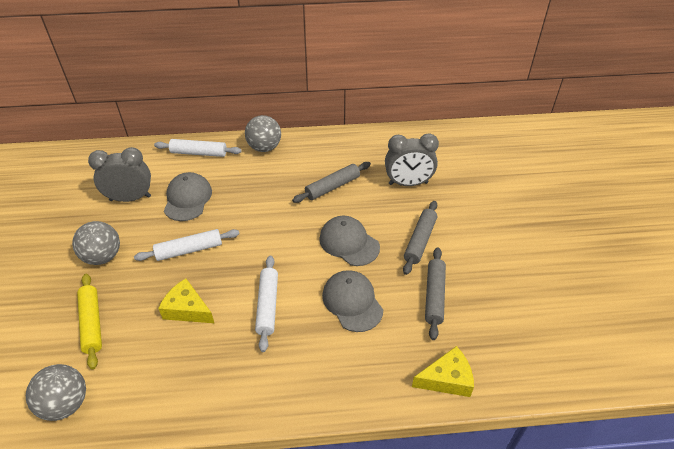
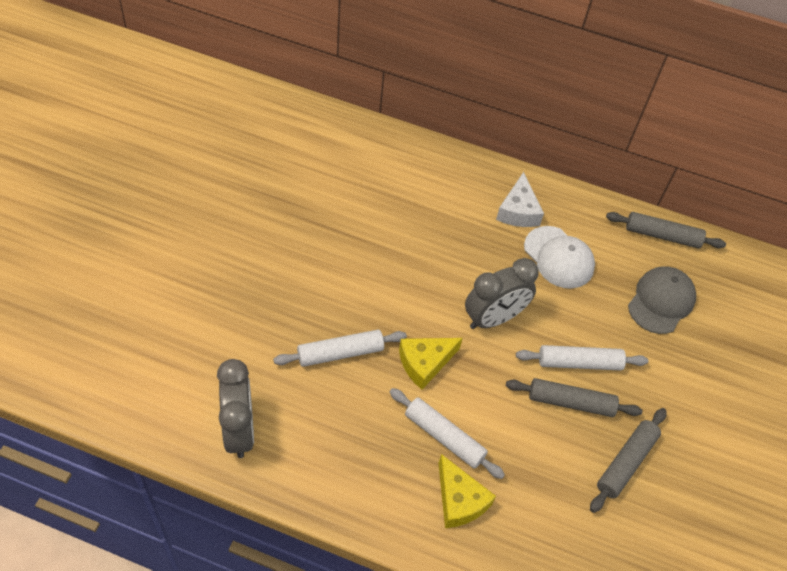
grey ball: 3 -> 0
grey cap: 3 -> 1
white cap: 0 -> 1
white cheese: 0 -> 1
yellow rolling pin: 1 -> 0

